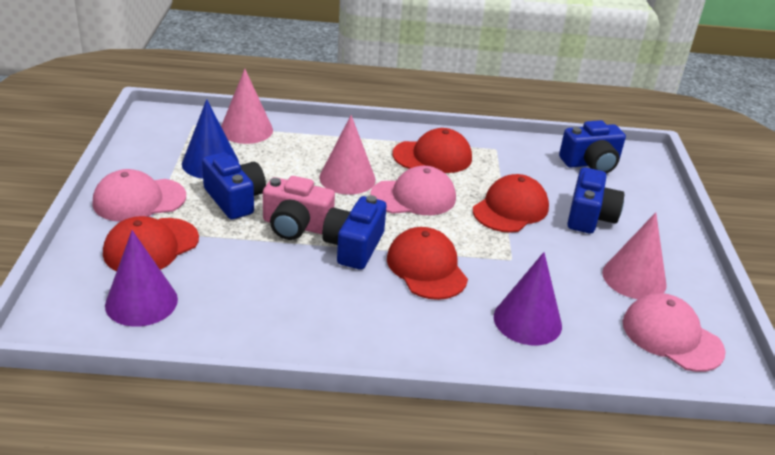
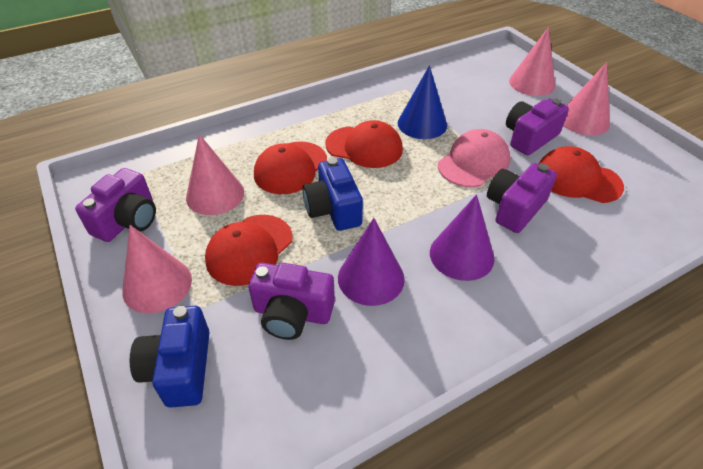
blue camera: 4 -> 2
pink camera: 1 -> 0
pink cap: 3 -> 1
pink cone: 3 -> 4
purple camera: 0 -> 4

